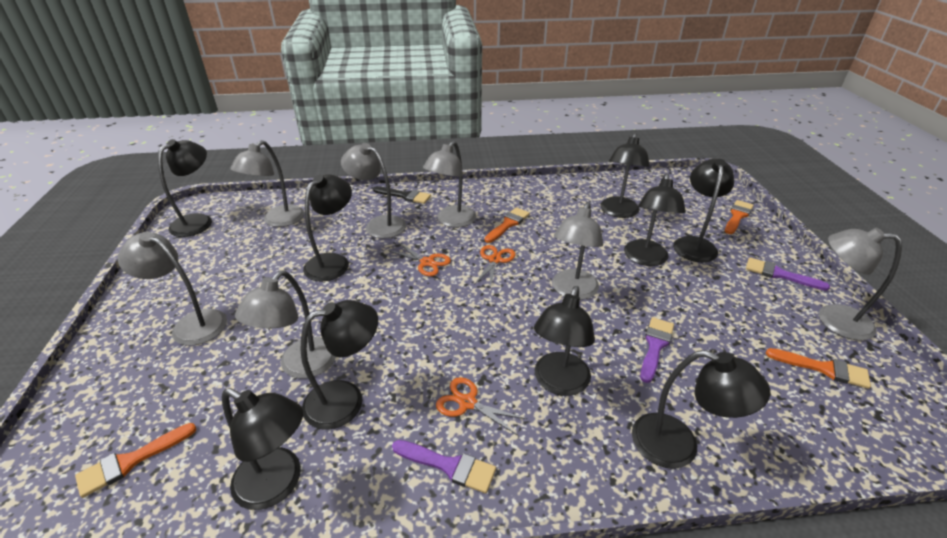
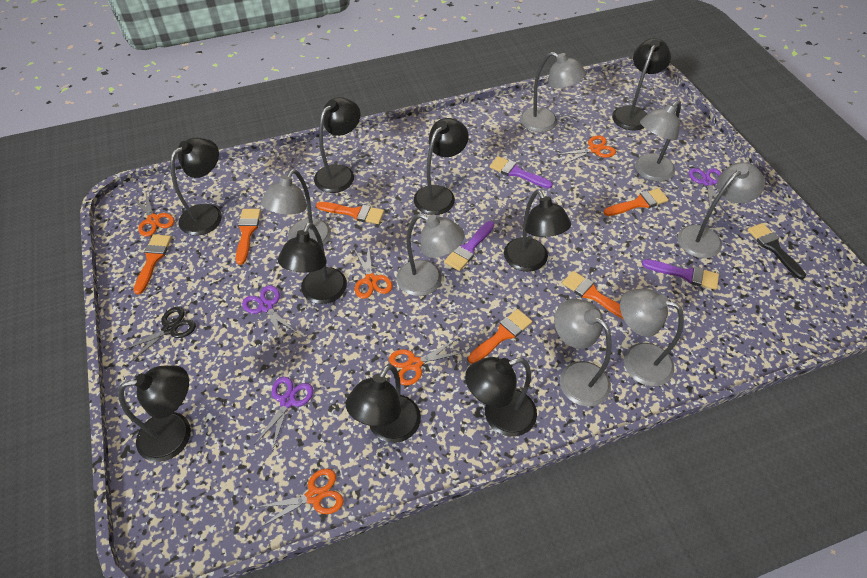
black scissors: 0 -> 1
orange brush: 4 -> 6
orange scissors: 3 -> 5
purple scissors: 0 -> 3

